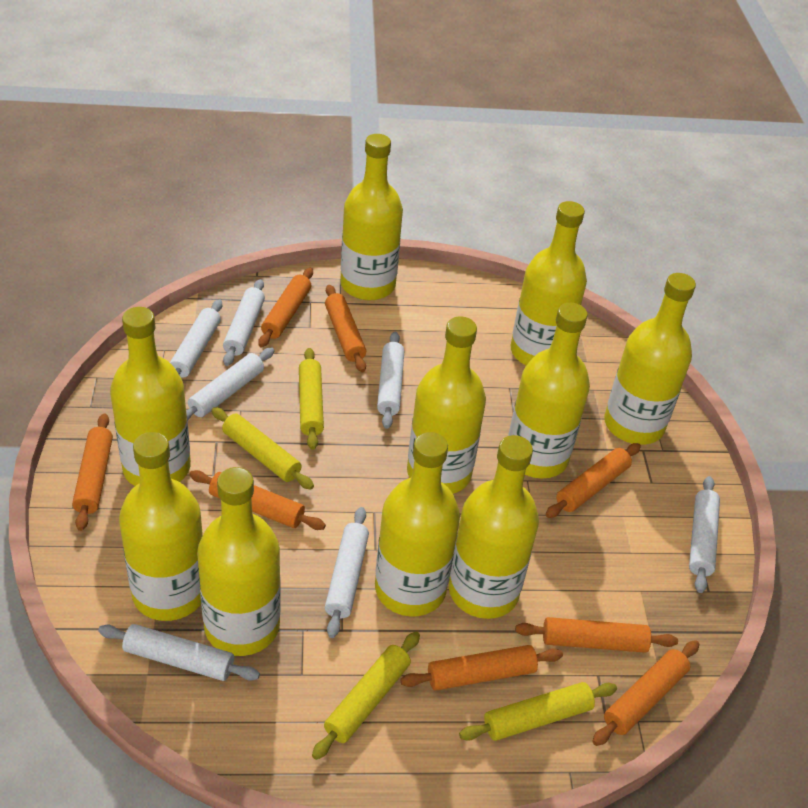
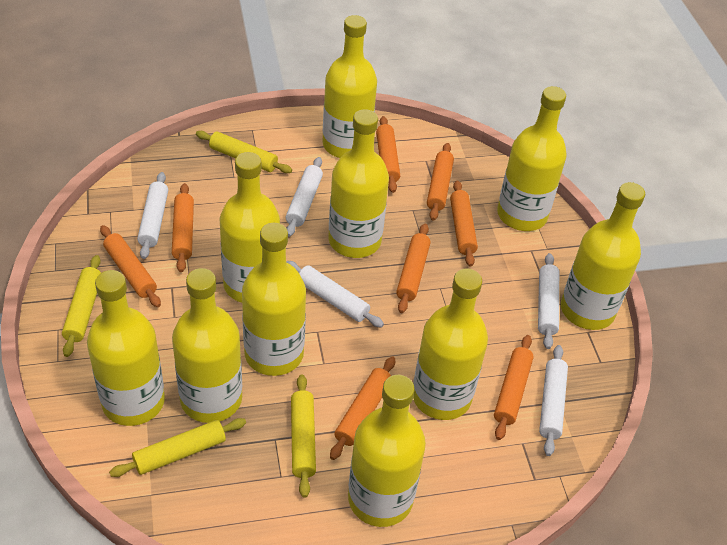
white rolling pin: 7 -> 5

